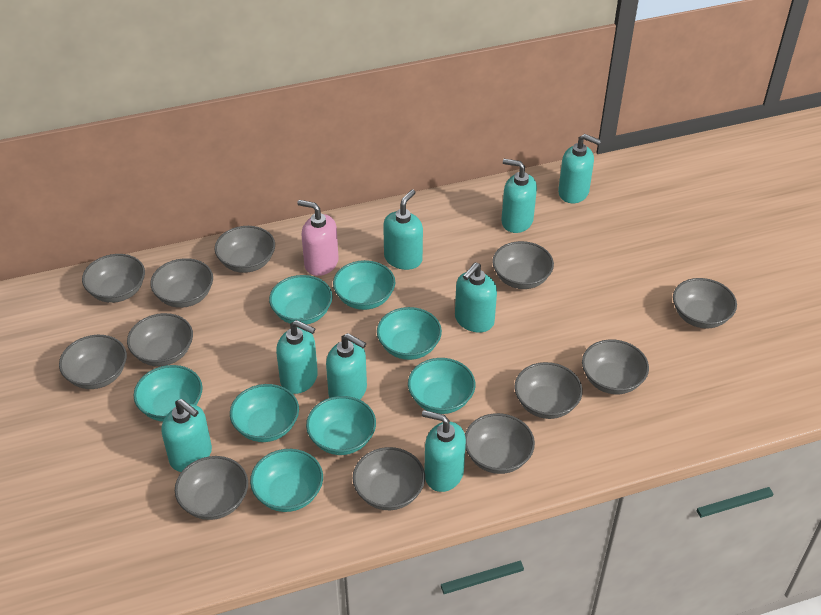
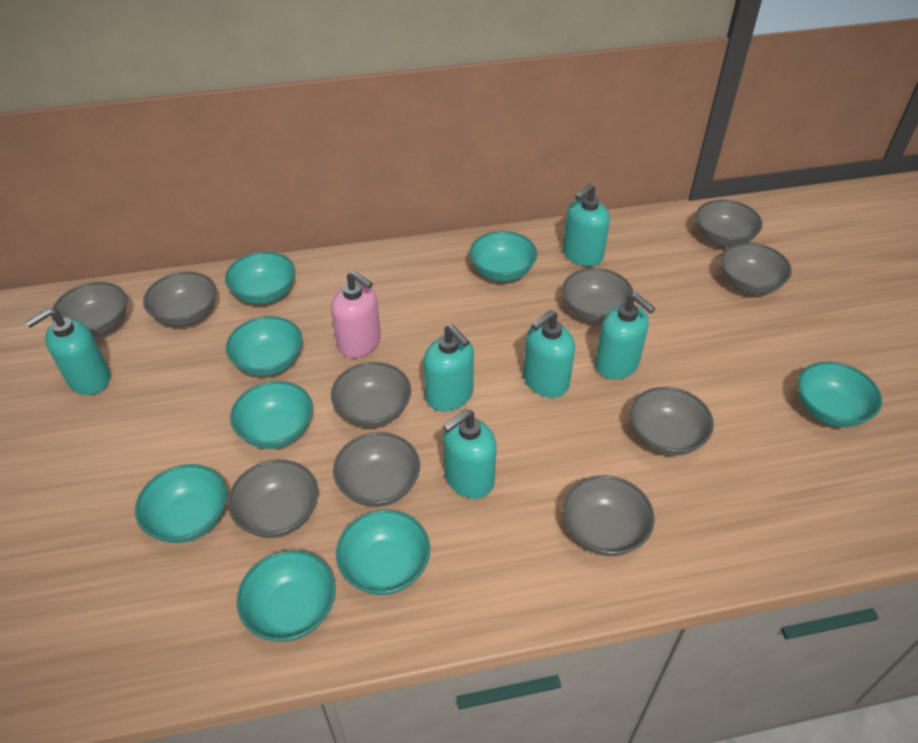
grey bowl: 12 -> 10
turquoise soap dispenser: 8 -> 6

